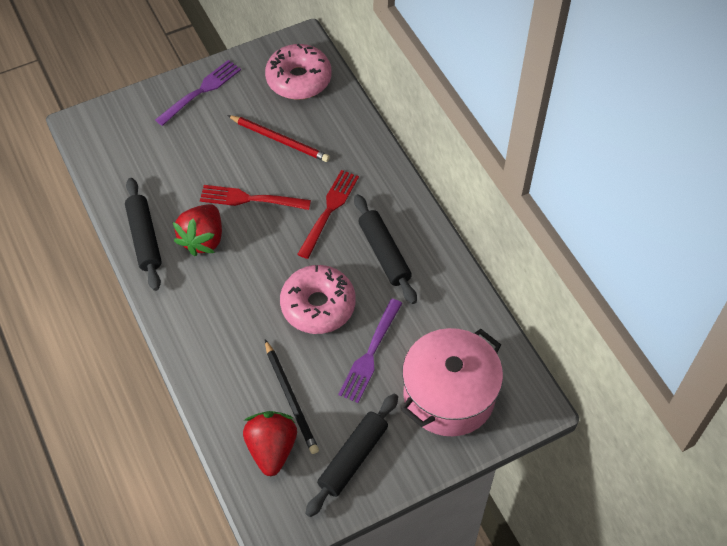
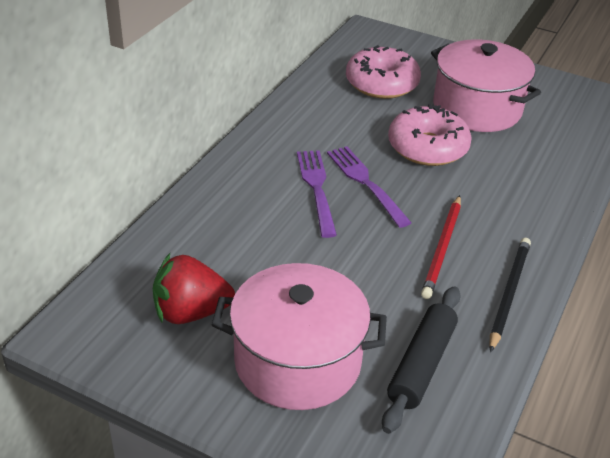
black rolling pin: 3 -> 1
pink pot: 1 -> 2
red fork: 2 -> 0
red strawberry: 2 -> 1

